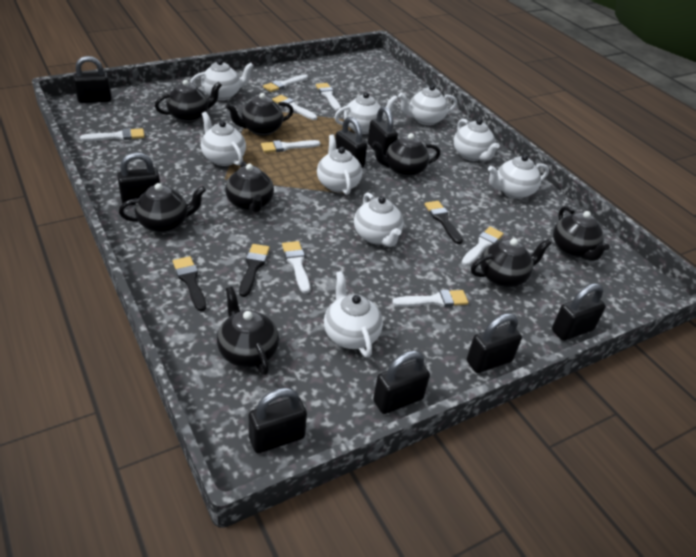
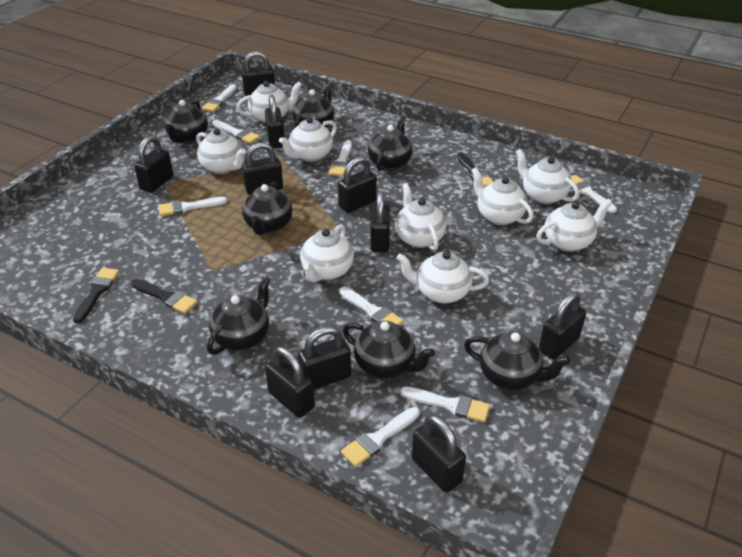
black padlock: 8 -> 10
black teapot: 8 -> 7

